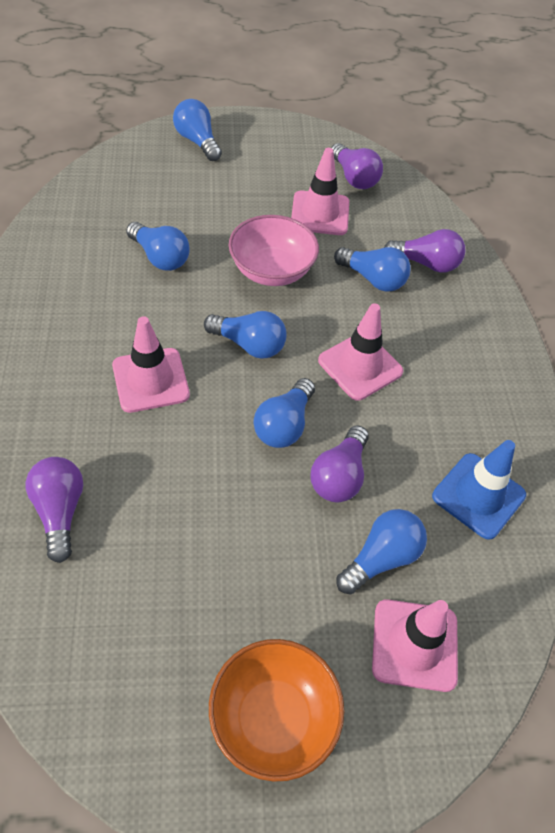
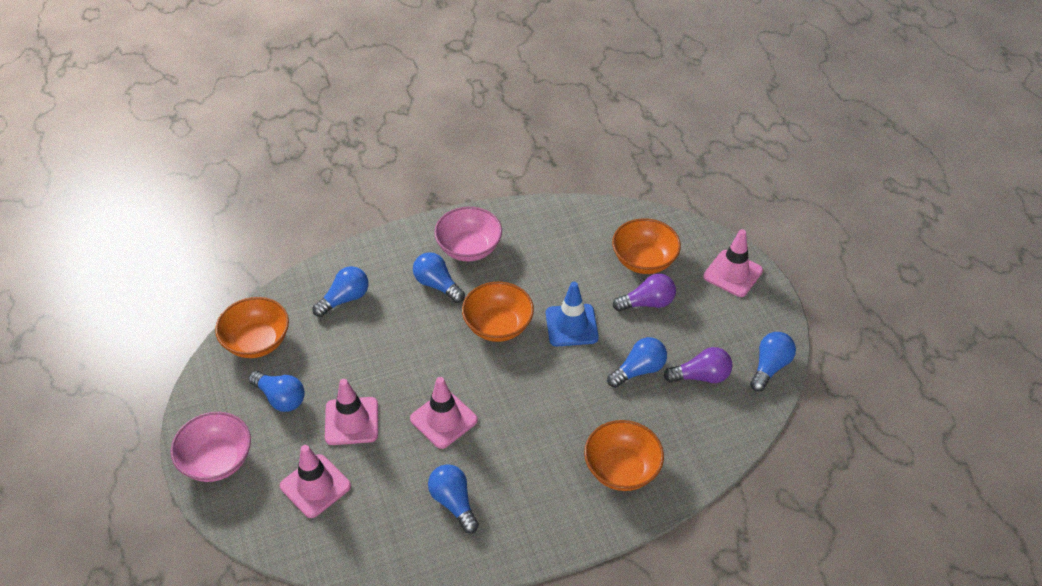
orange bowl: 1 -> 4
pink bowl: 1 -> 2
purple light bulb: 4 -> 2

